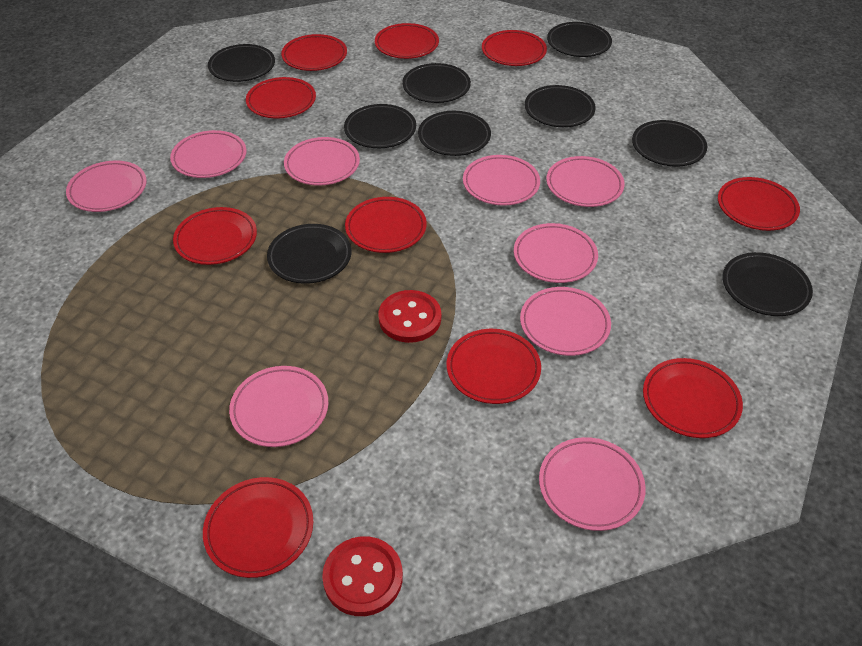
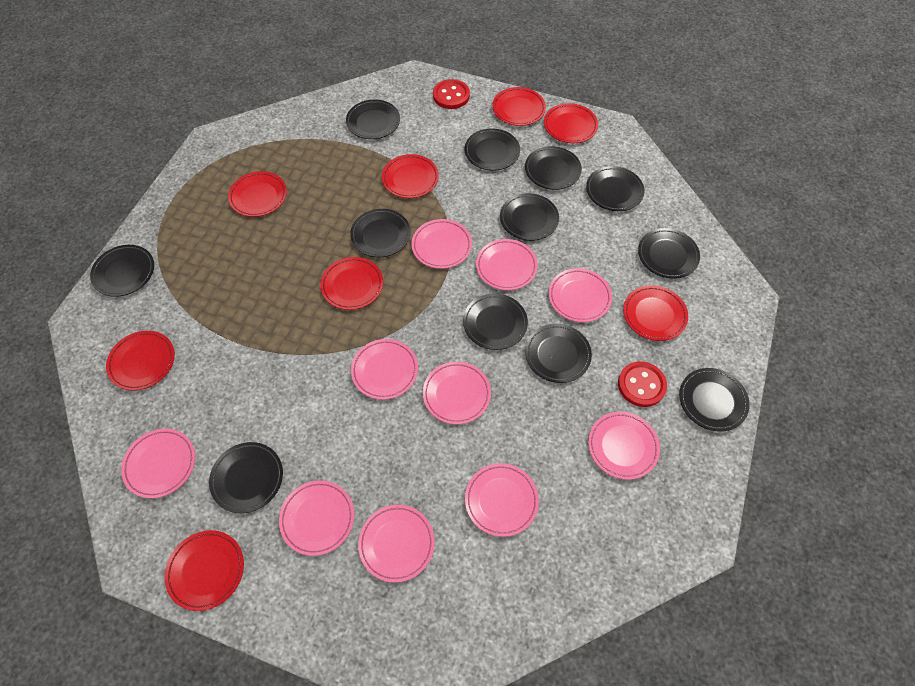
black plate: 9 -> 12
pink plate: 9 -> 10
red plate: 10 -> 8

